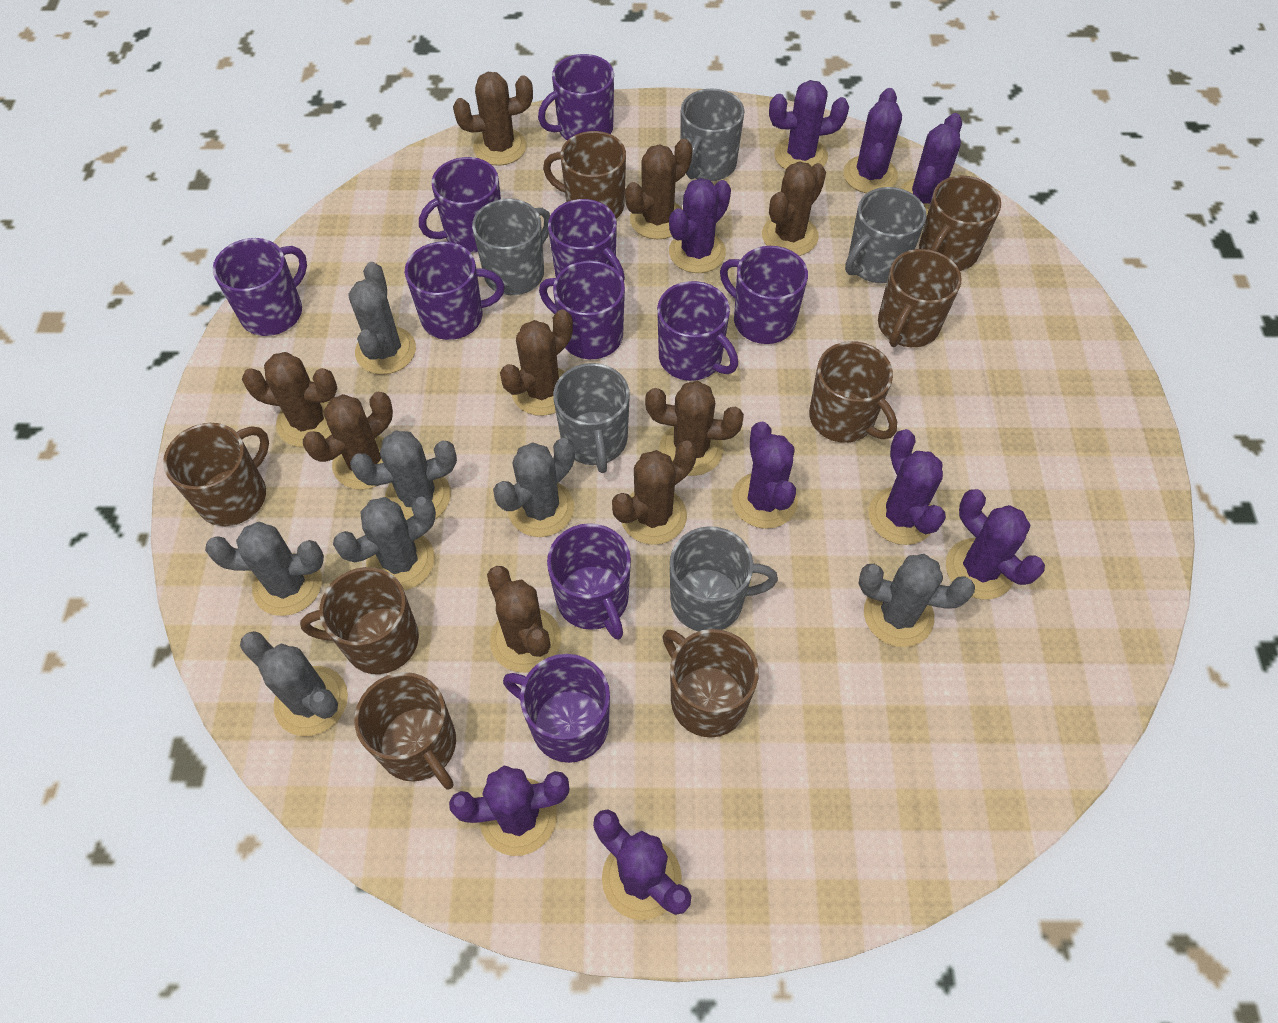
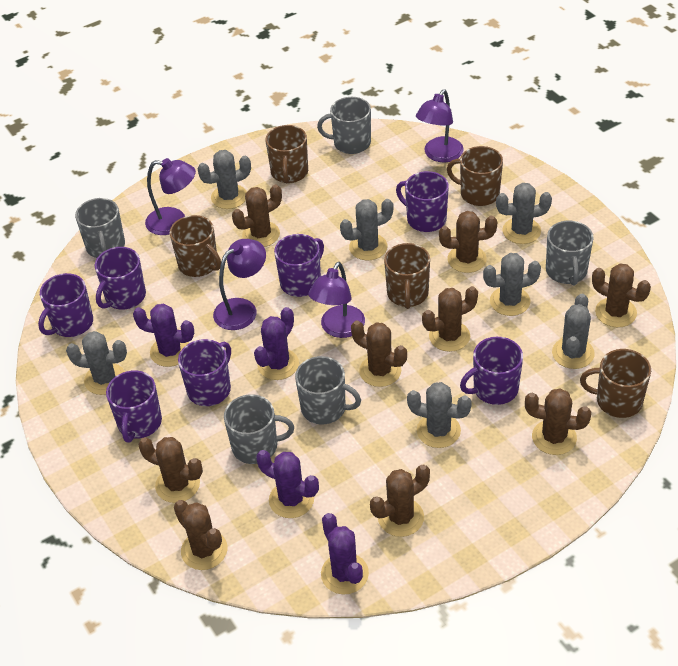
brown mug: 8 -> 5
purple cactus: 9 -> 4
purple lamp: 0 -> 4
purple mug: 10 -> 7

